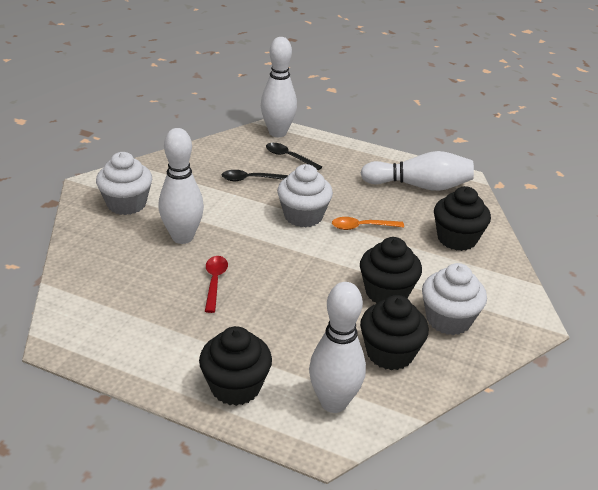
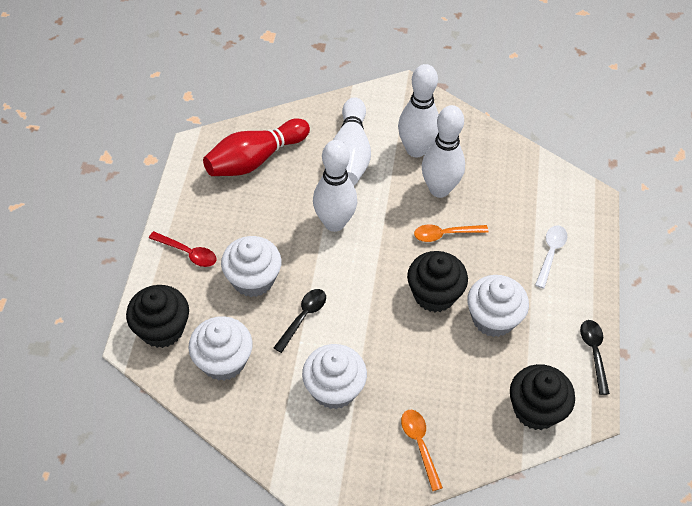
black cupcake: 4 -> 3
orange spoon: 1 -> 2
red bowling pin: 0 -> 1
white cupcake: 3 -> 4
white spoon: 0 -> 1

